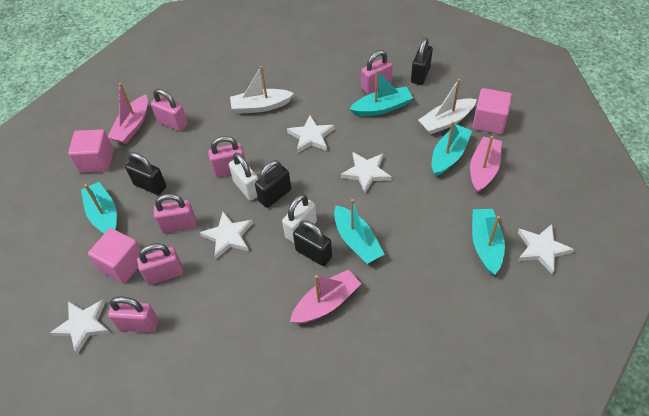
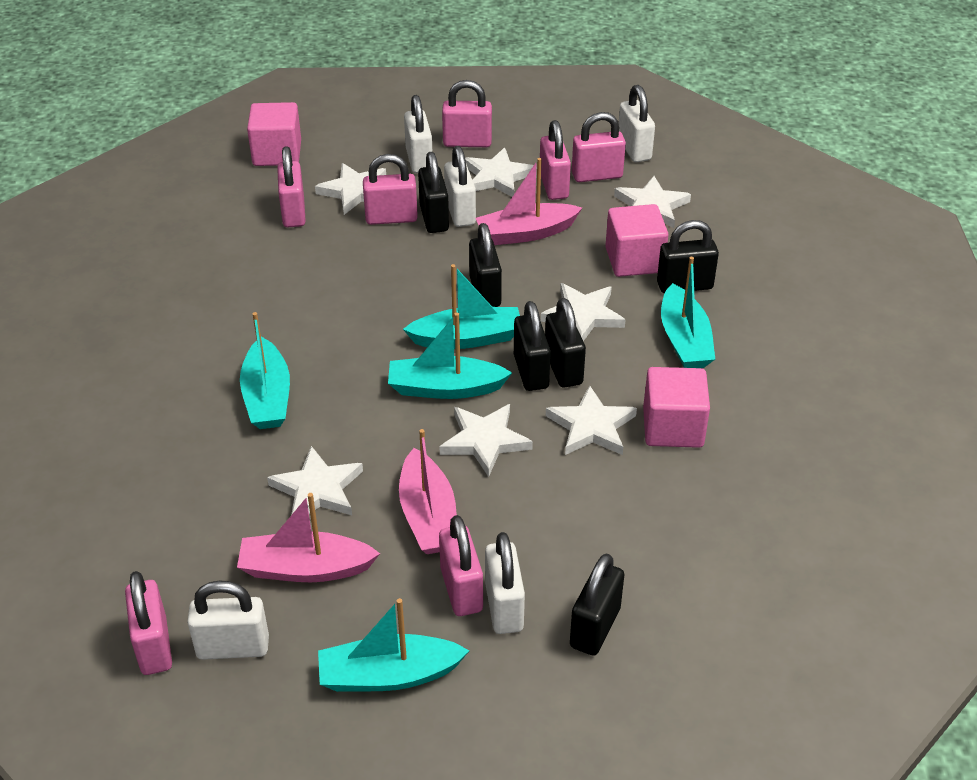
black padlock: 4 -> 6
pink padlock: 6 -> 7
white boat: 2 -> 0
white padlock: 2 -> 5
white star: 5 -> 7

